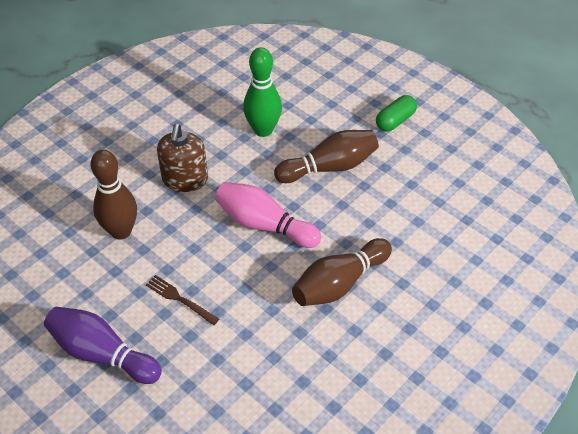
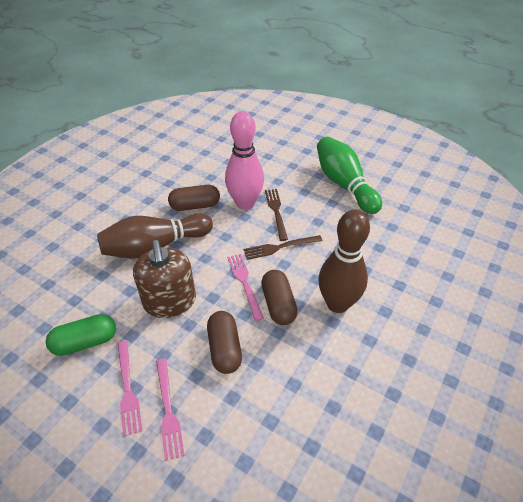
brown bowling pin: 3 -> 2
brown capsule: 0 -> 3
brown fork: 1 -> 2
pink fork: 0 -> 3
purple bowling pin: 1 -> 0

